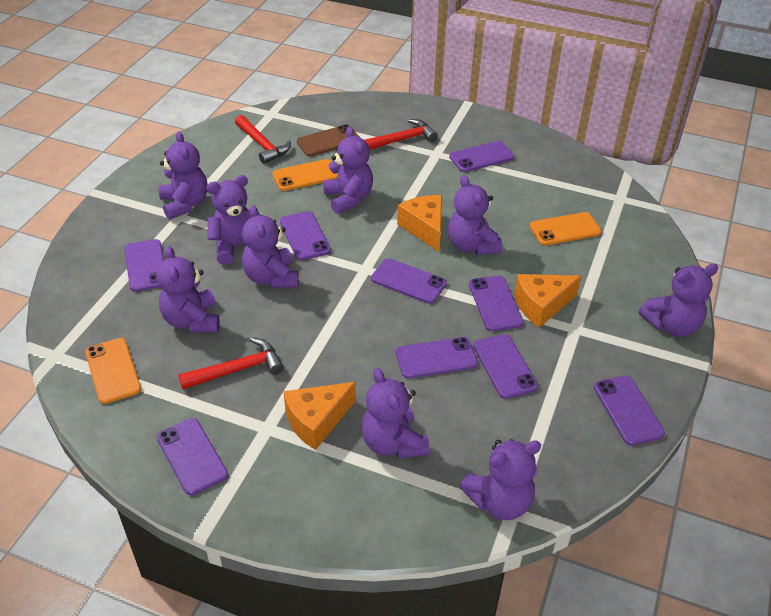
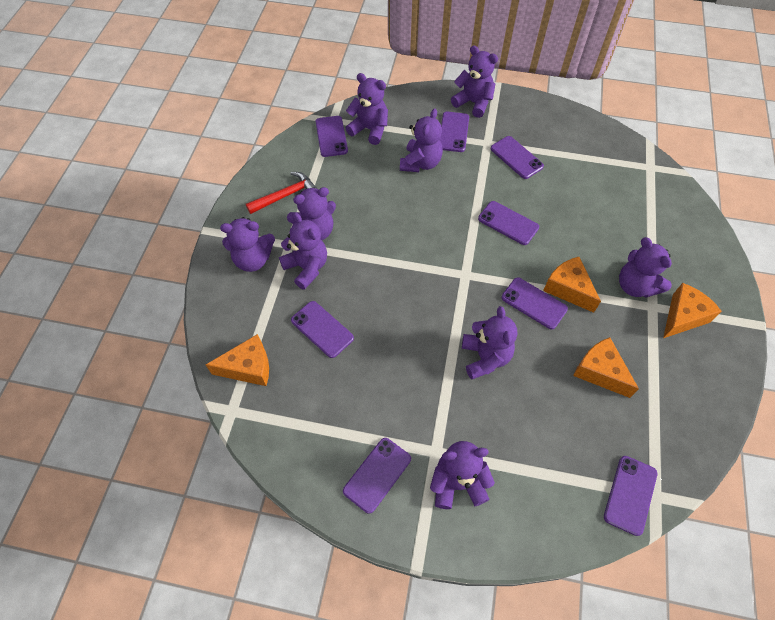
brown phone: 1 -> 0
orange cheese: 3 -> 4
orange phone: 3 -> 0
purple phone: 9 -> 8
red hammer: 3 -> 1

